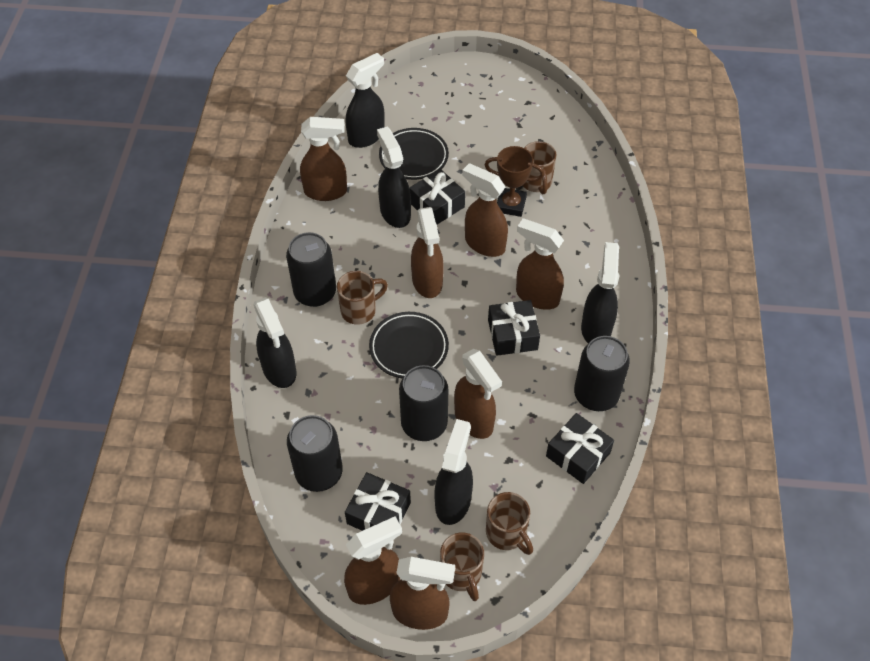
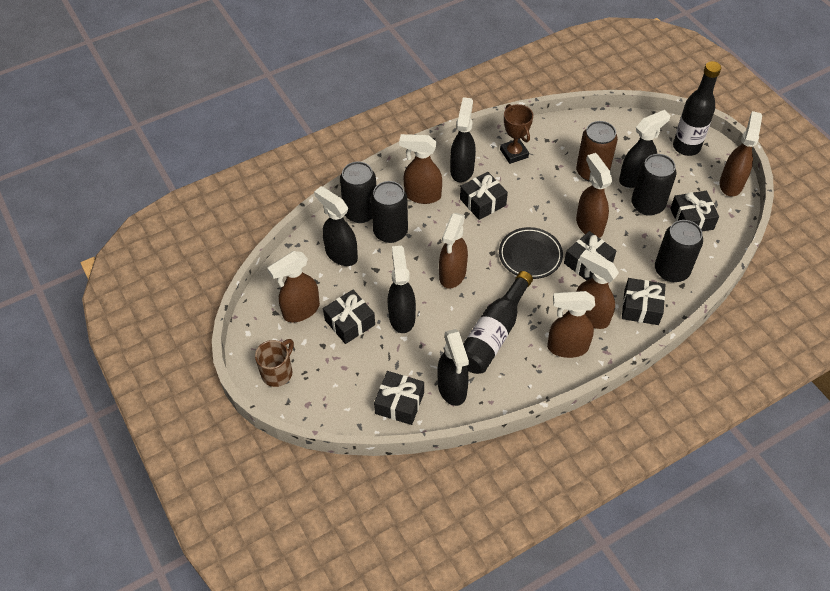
black bottle: 0 -> 2
black gift: 4 -> 6
black plate: 2 -> 1
brown can: 0 -> 1
brown mug: 4 -> 1

